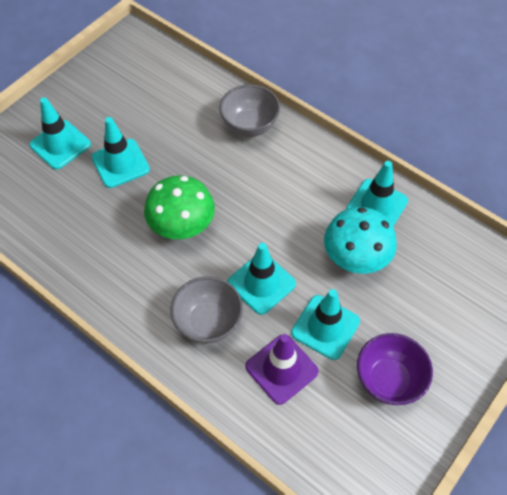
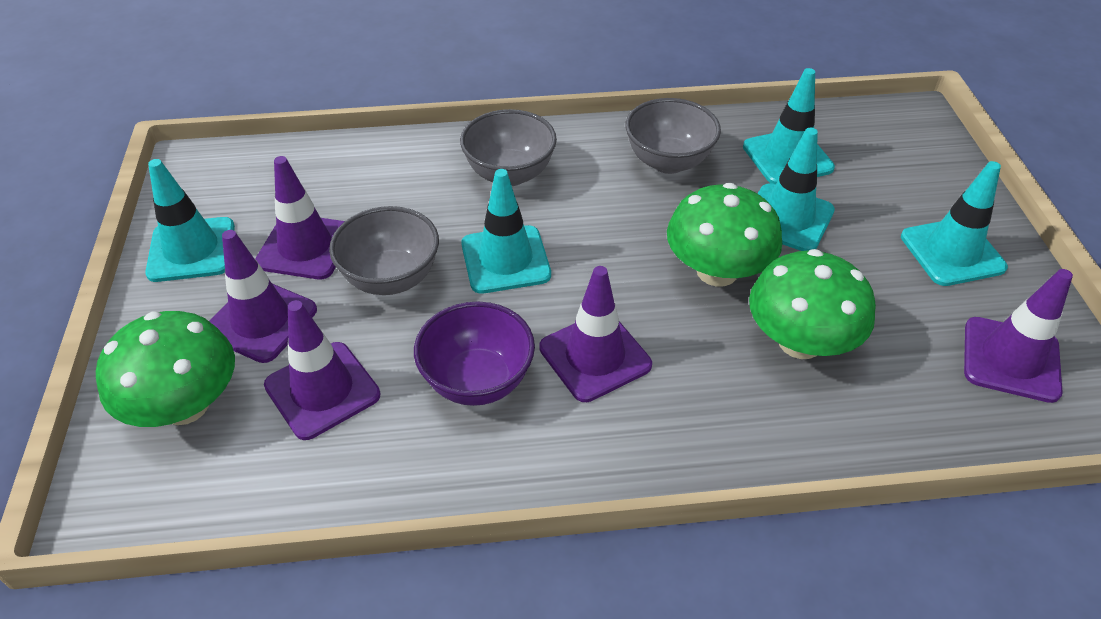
green mushroom: 1 -> 3
grey bowl: 2 -> 3
purple traffic cone: 1 -> 5
turquoise mushroom: 1 -> 0

